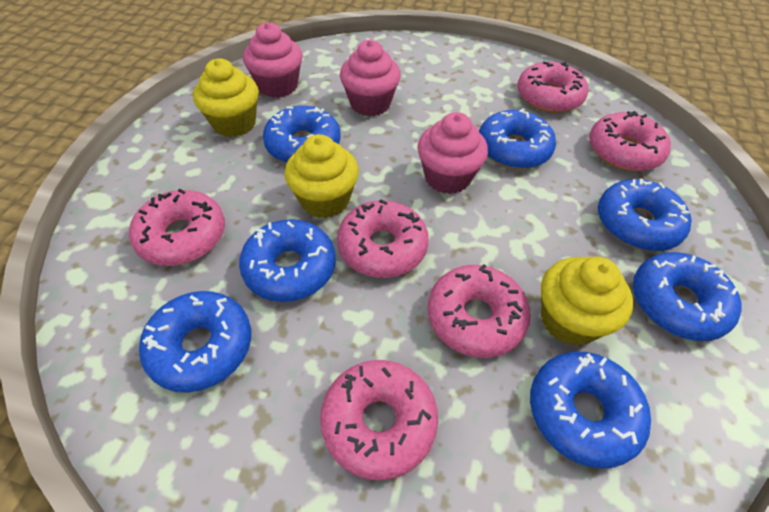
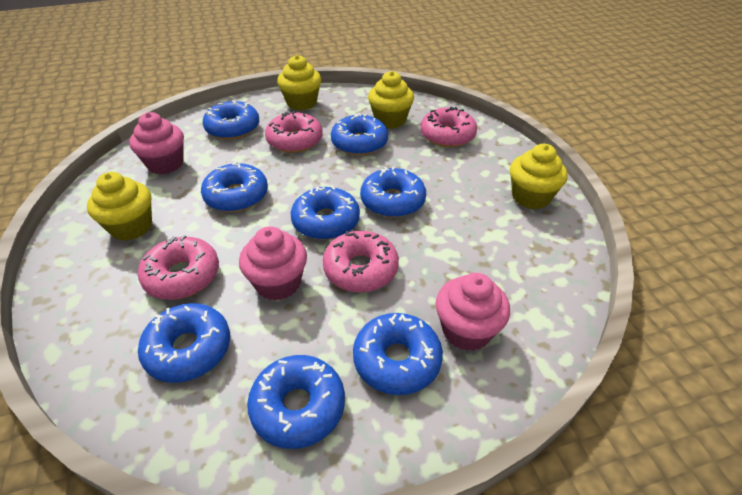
blue donut: 7 -> 8
pink donut: 6 -> 4
yellow cupcake: 3 -> 4

